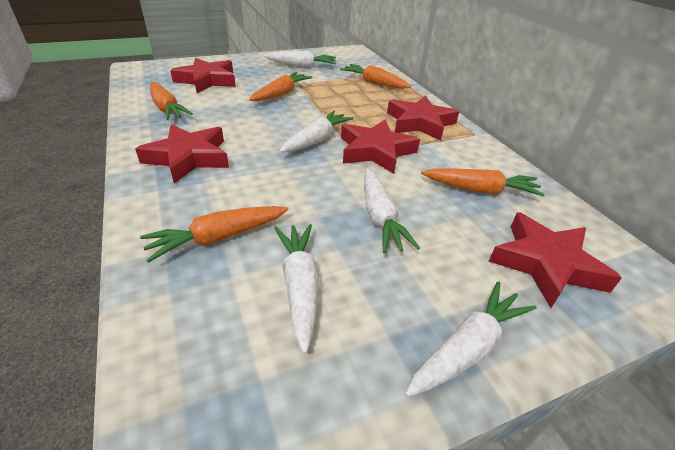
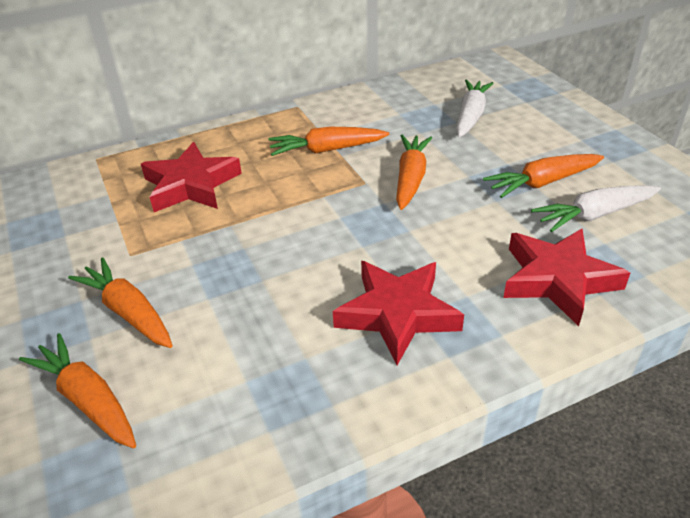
red star: 5 -> 3
white carrot: 5 -> 2

